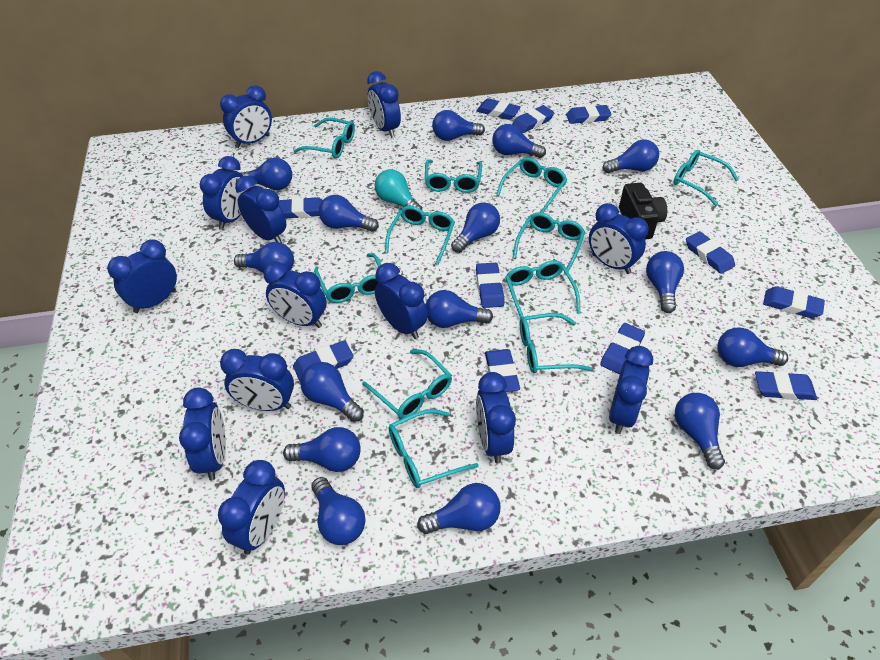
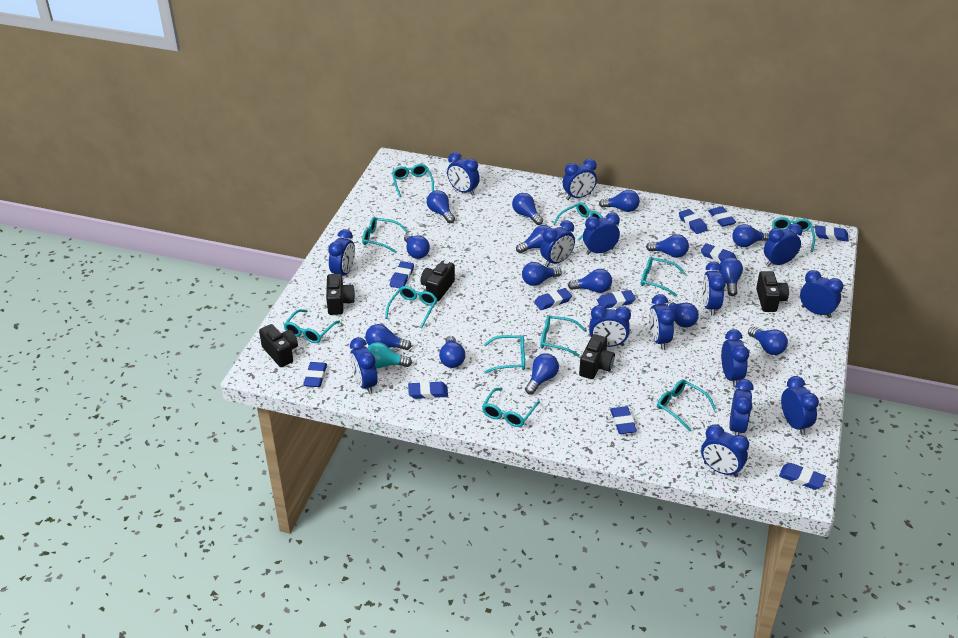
black camera: 1 -> 5
blue clock: 13 -> 15

